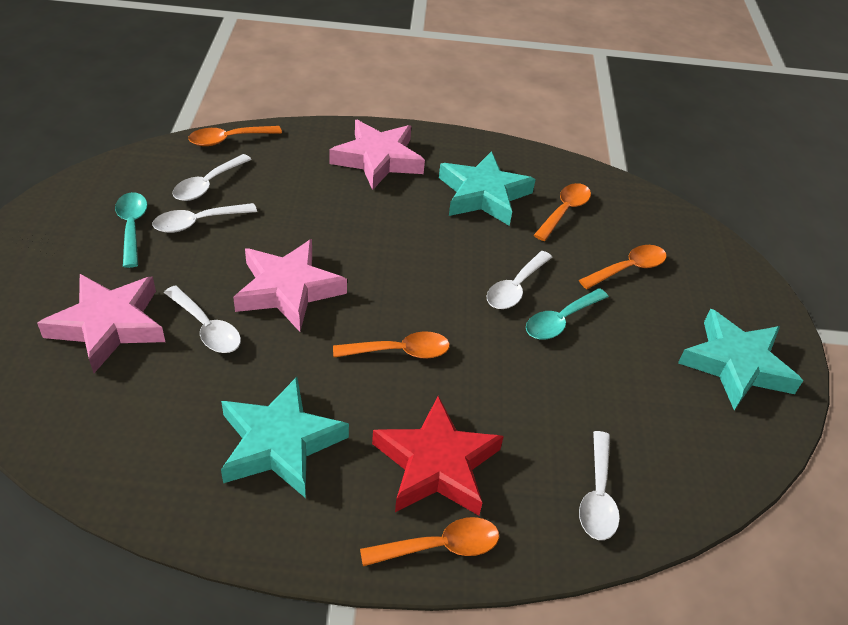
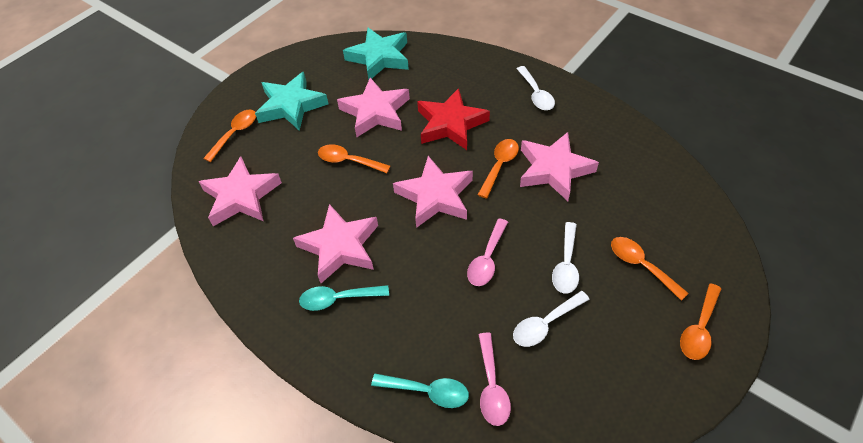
pink spoon: 0 -> 2
pink star: 3 -> 5
turquoise star: 3 -> 2
white spoon: 5 -> 3

